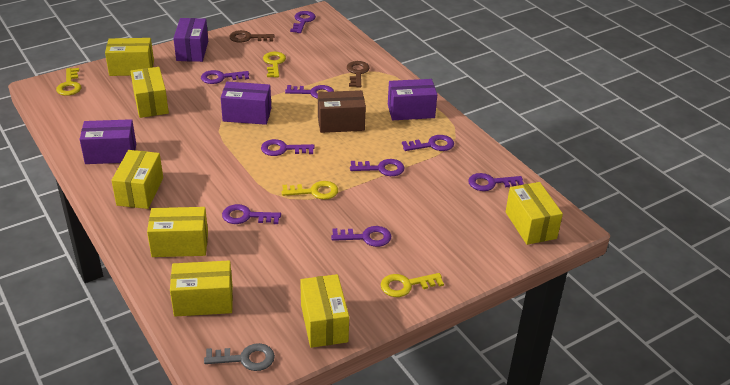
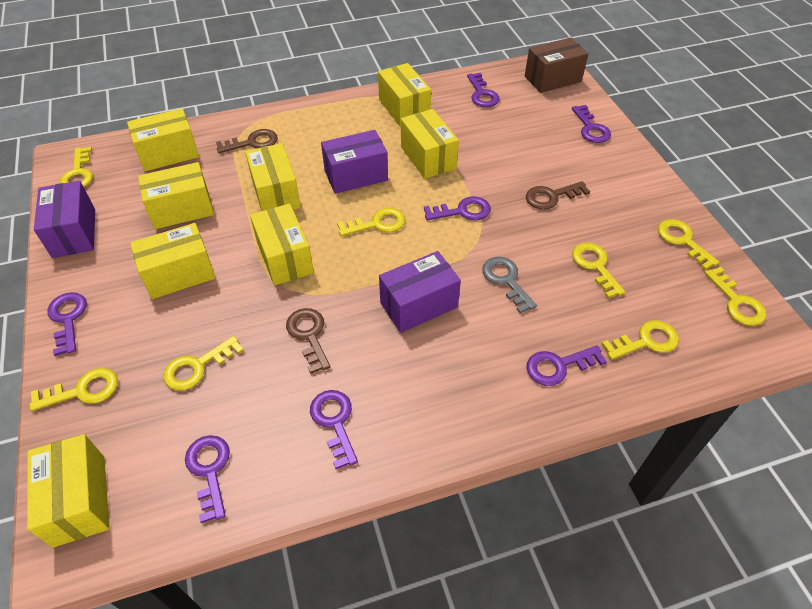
brown key: 2 -> 3
purple box: 4 -> 3
purple key: 9 -> 7
yellow box: 7 -> 8
yellow key: 4 -> 8

